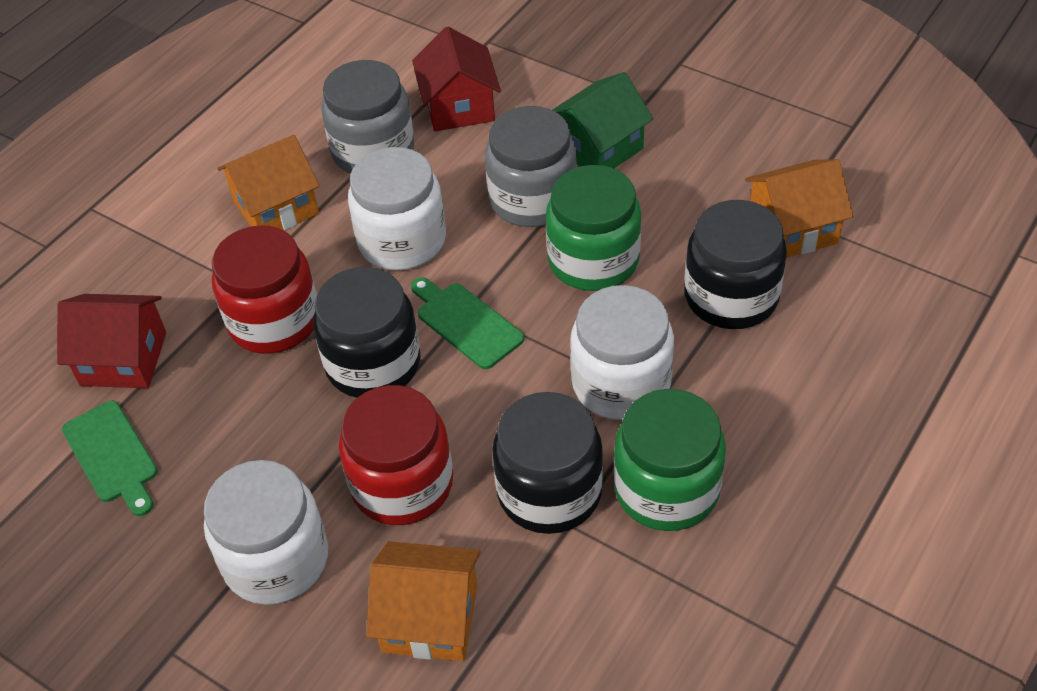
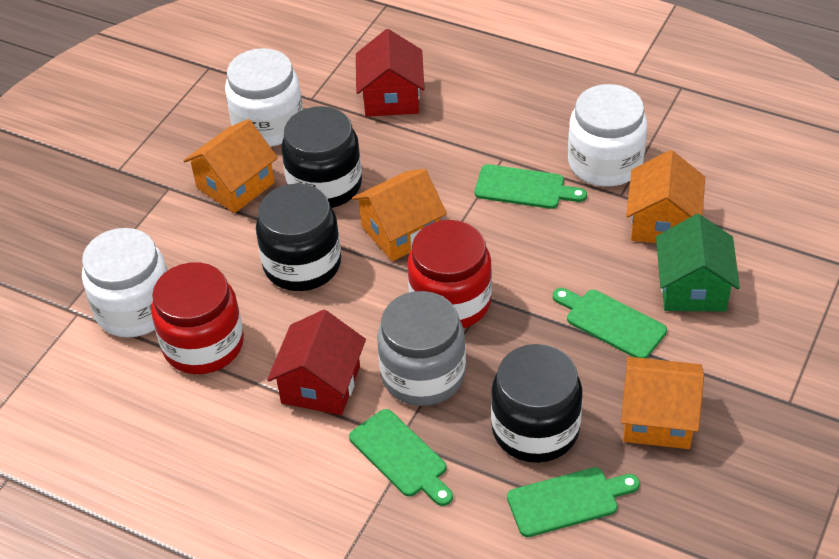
green cutting board: 2 -> 4
green jar: 2 -> 0
grey jar: 2 -> 1
orange house: 3 -> 4

